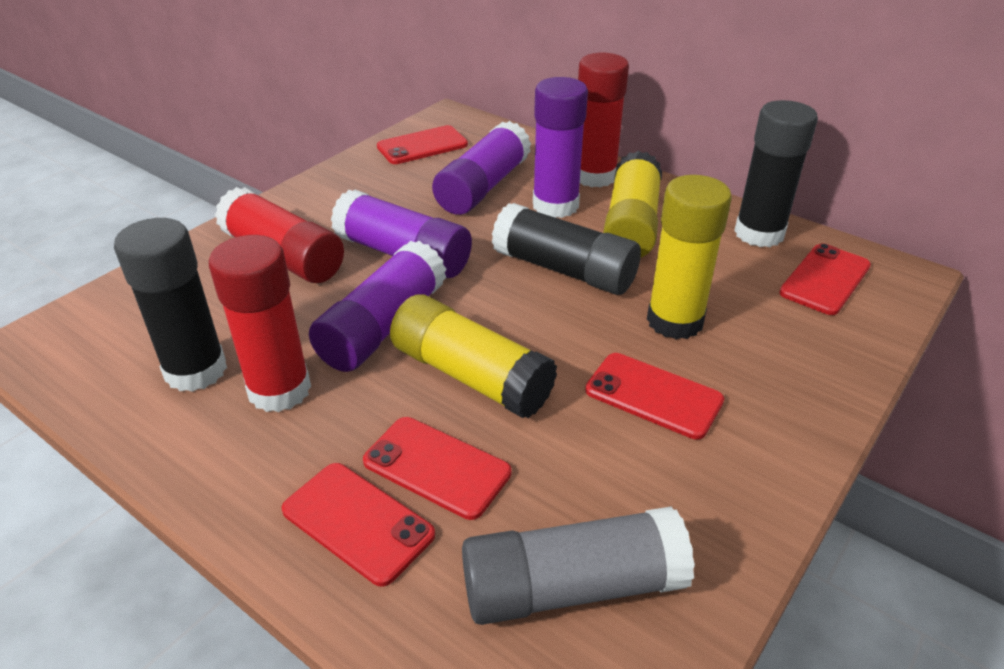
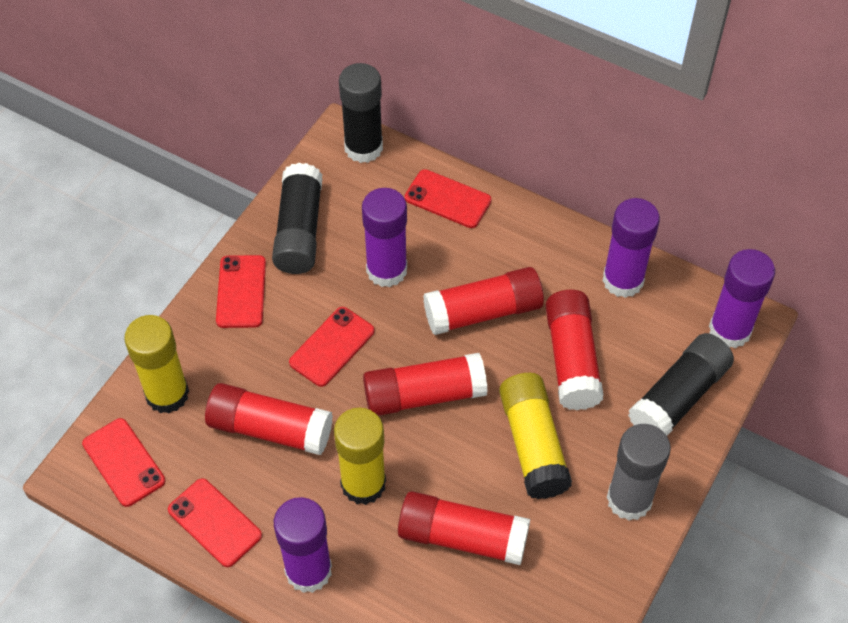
red glue stick: 3 -> 5

